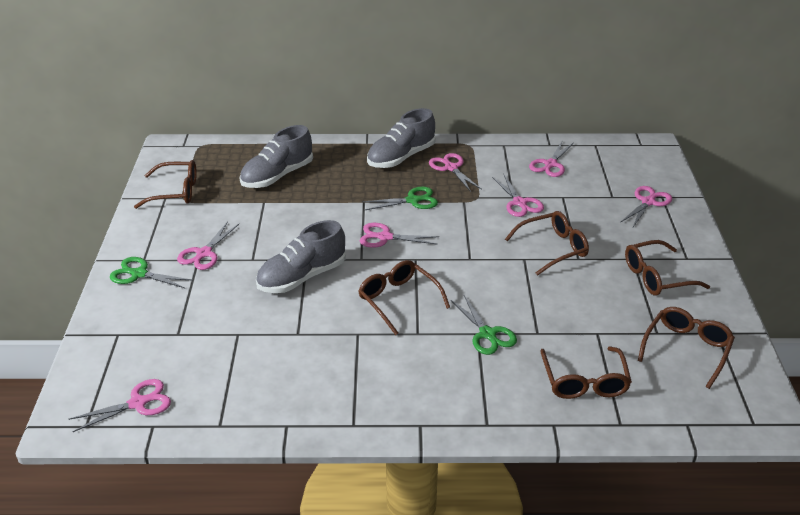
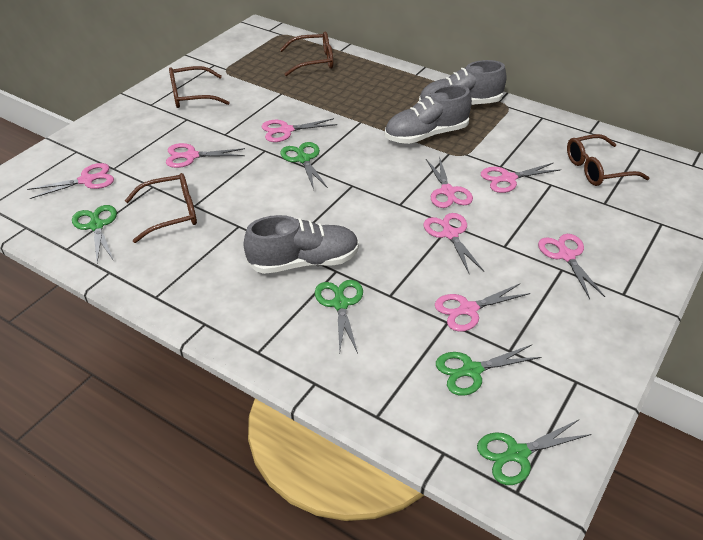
brown glasses: 6 -> 4
green scissors: 3 -> 5
pink scissors: 7 -> 8

